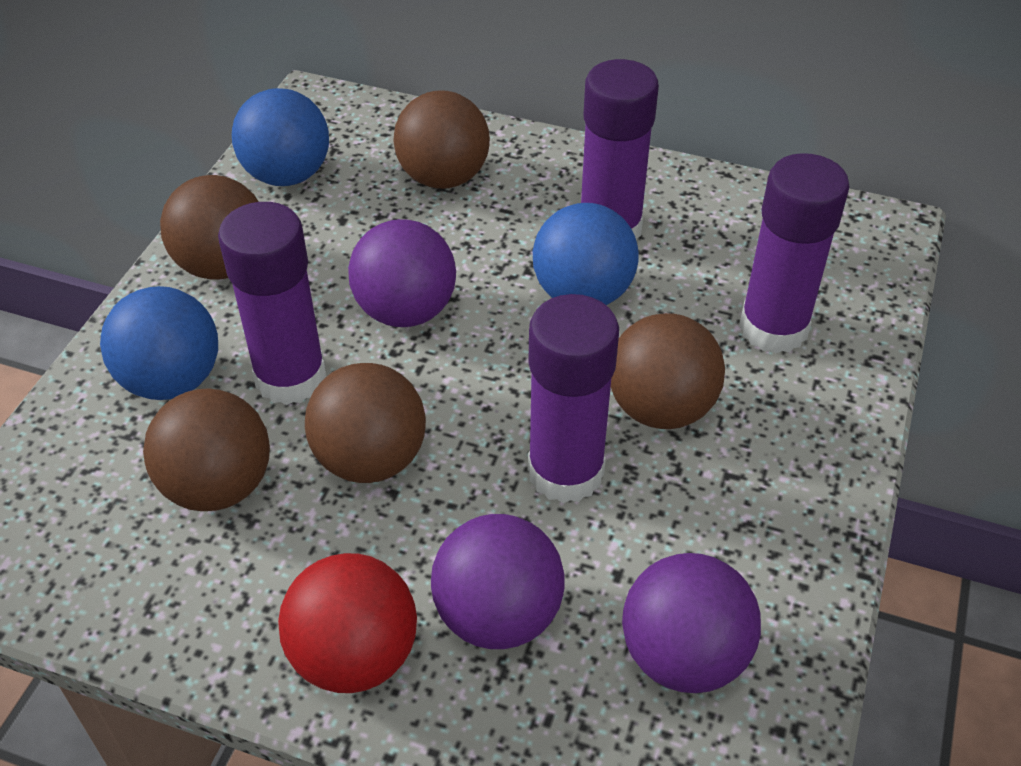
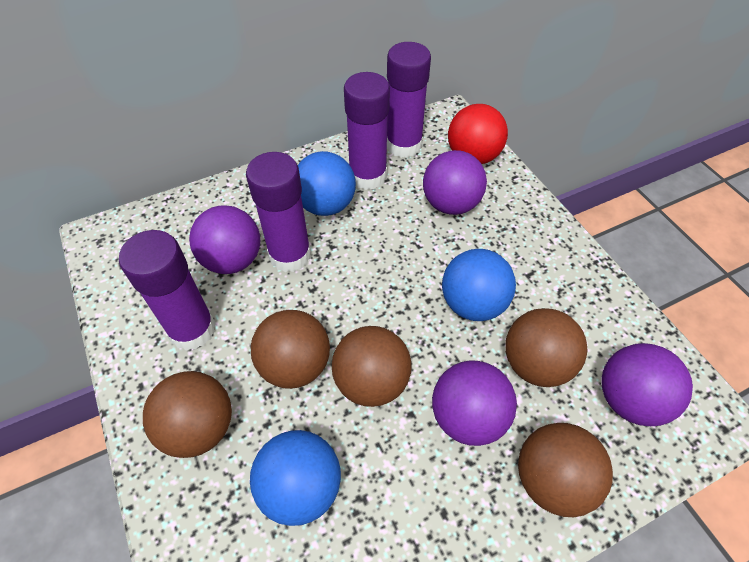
purple ball: 3 -> 4

